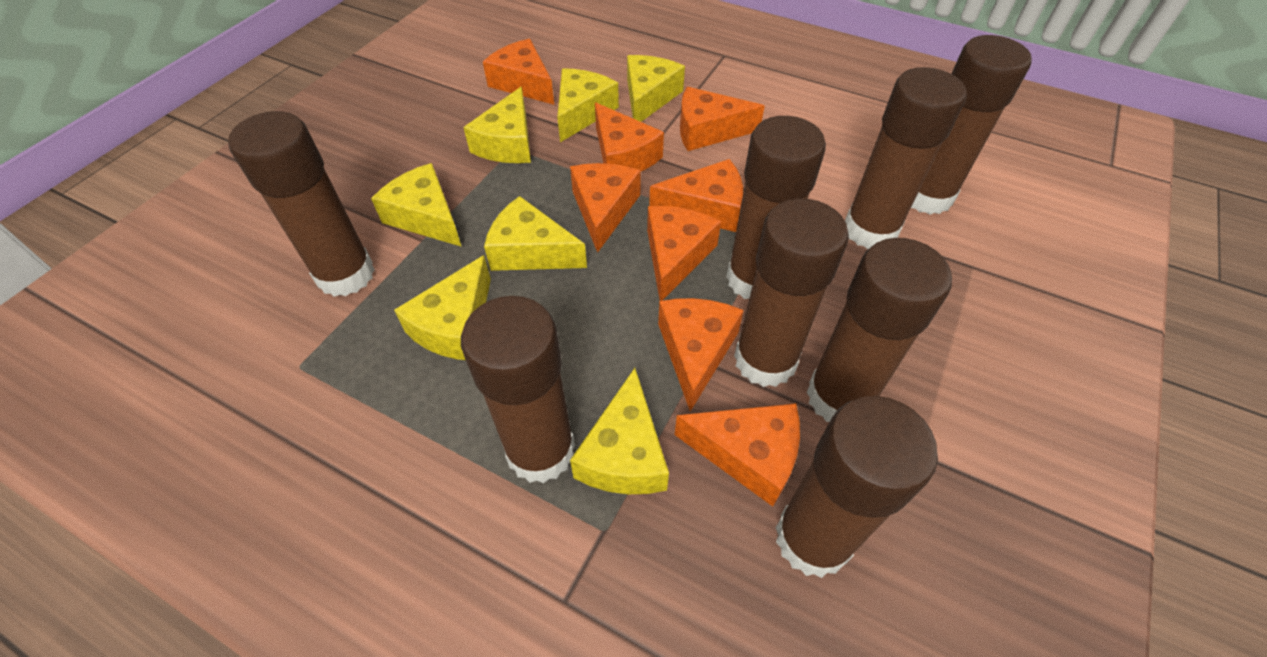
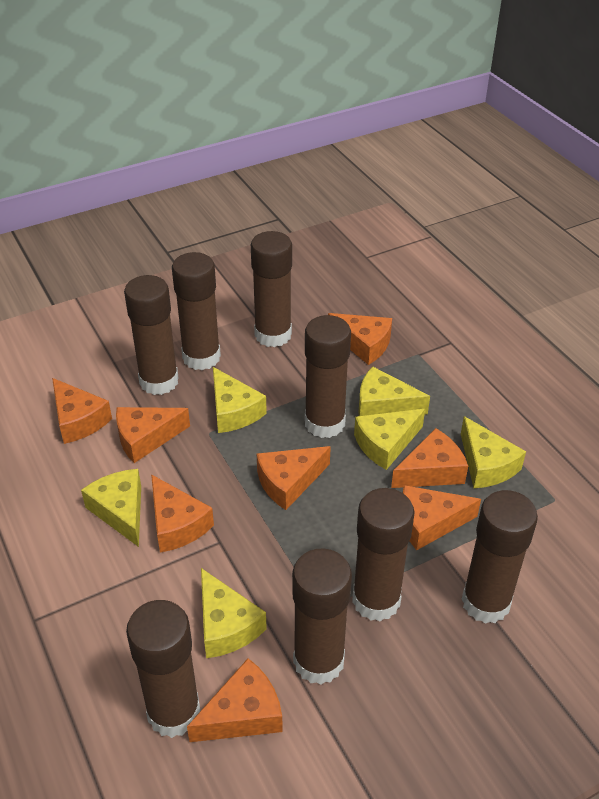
yellow cheese: 7 -> 6

